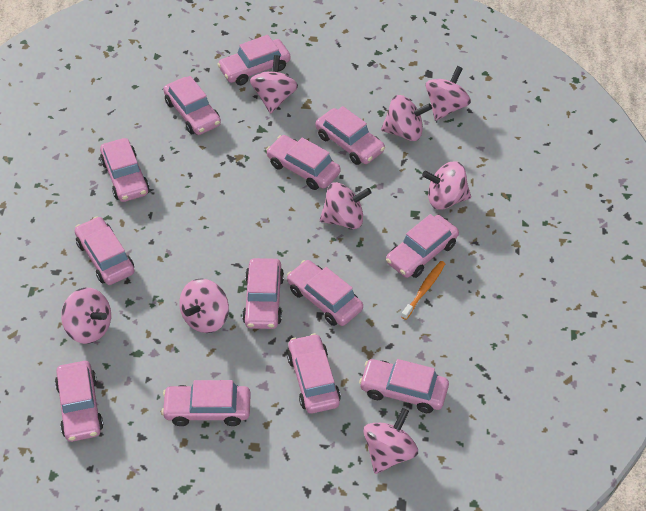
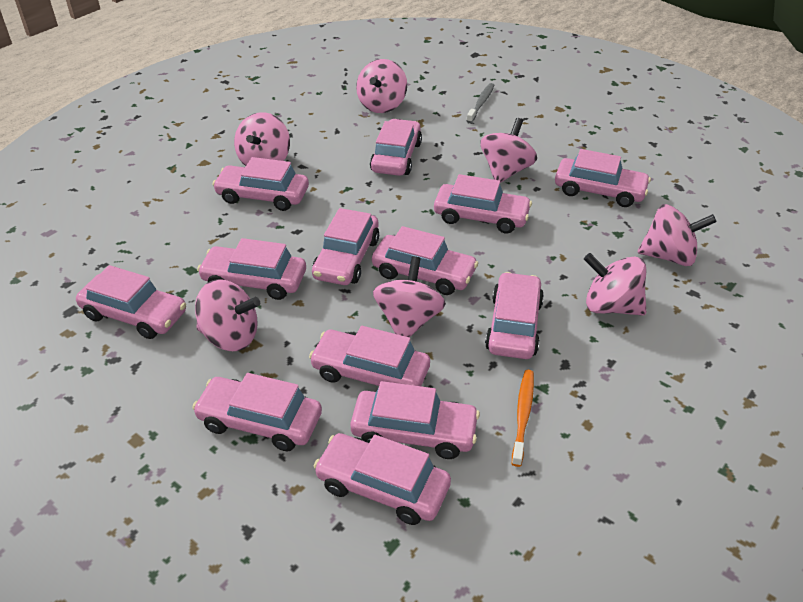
grey toothbrush: 0 -> 1
pink spinning top: 8 -> 7

